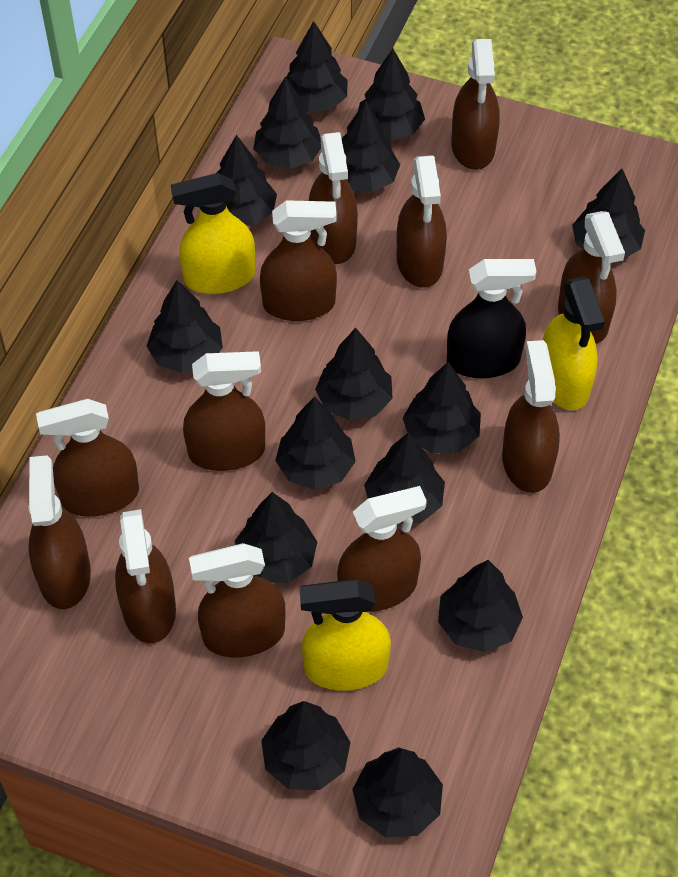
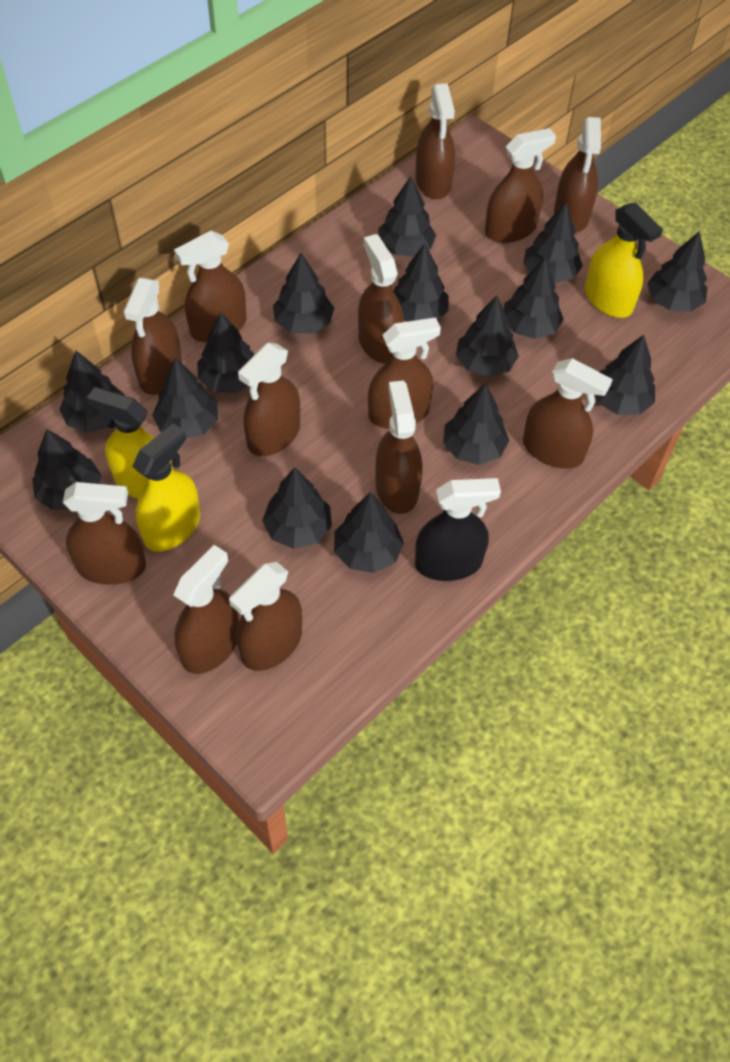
brown spray bottle: 12 -> 13

